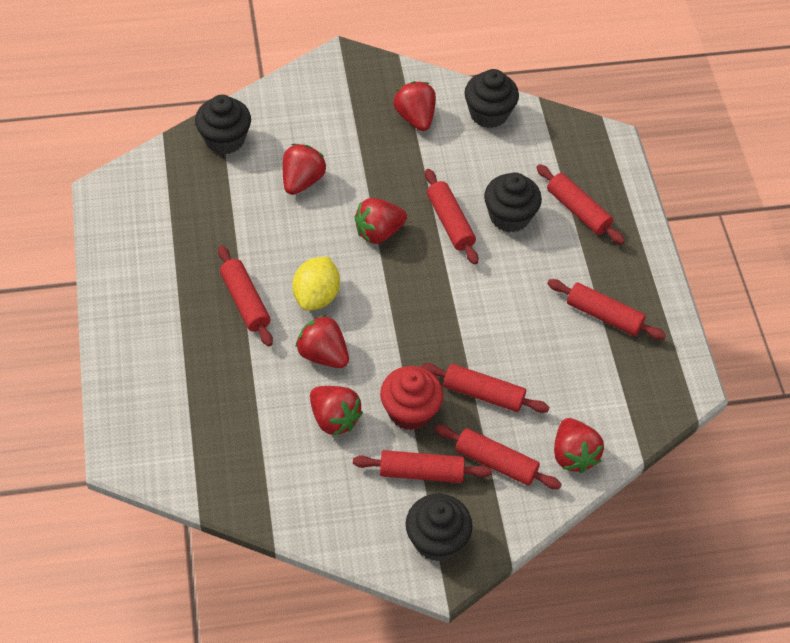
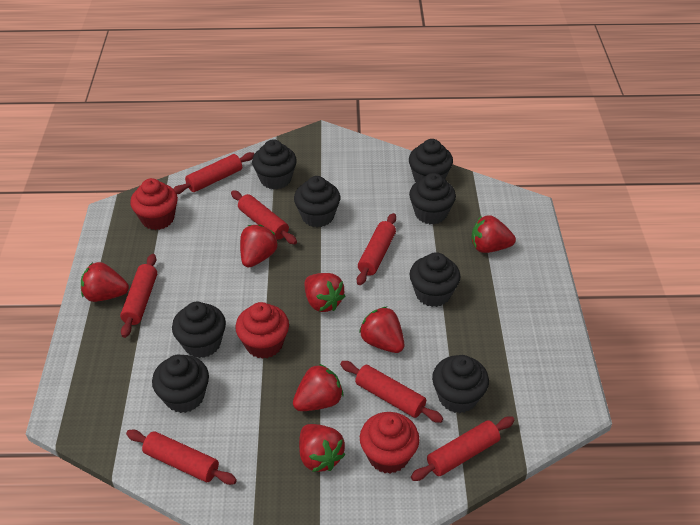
black cupcake: 4 -> 8
red cupcake: 1 -> 3
red strawberry: 6 -> 7
yellow lemon: 1 -> 0

